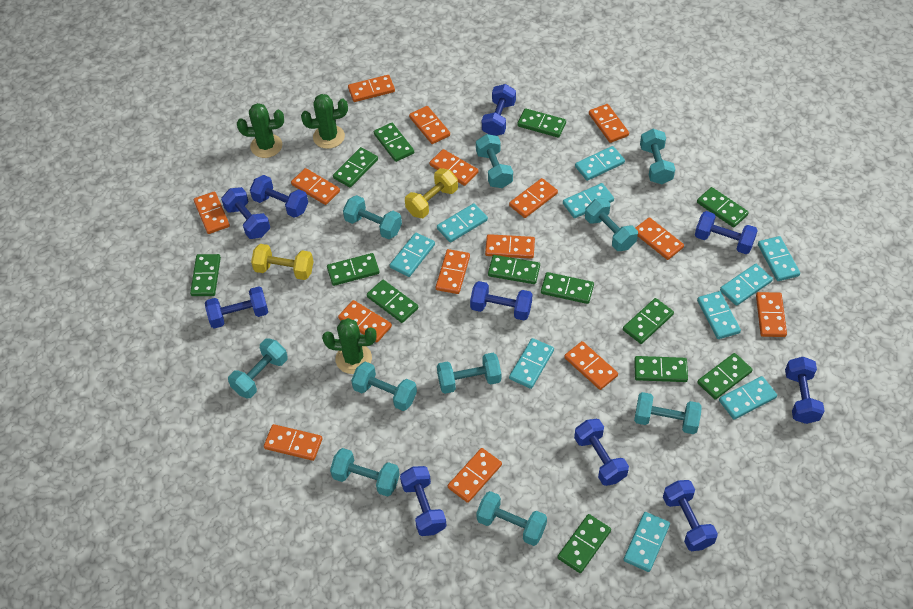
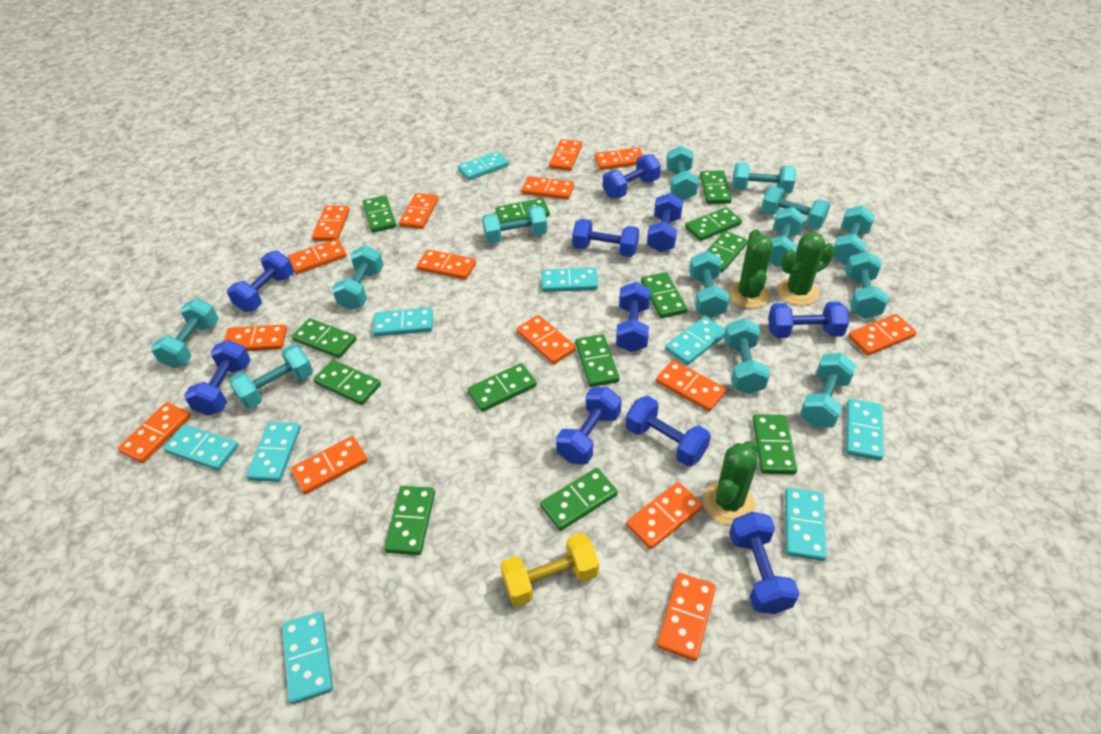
turquoise domino: 10 -> 9
turquoise dumbbell: 10 -> 13
yellow dumbbell: 2 -> 1

